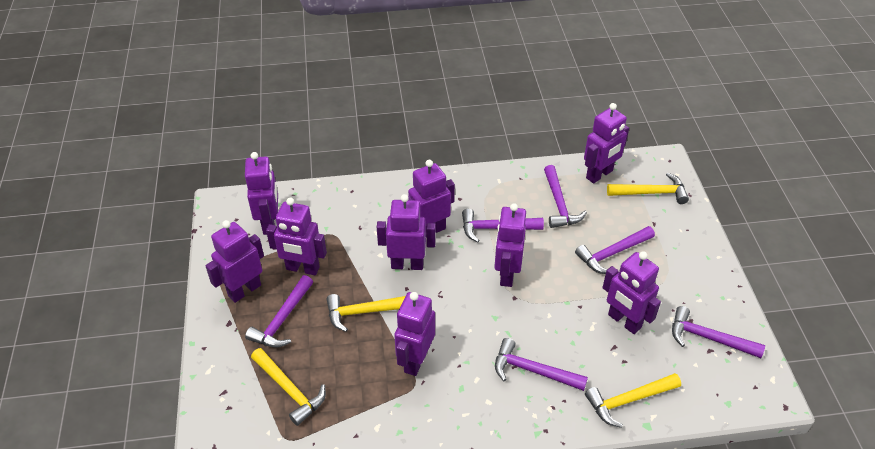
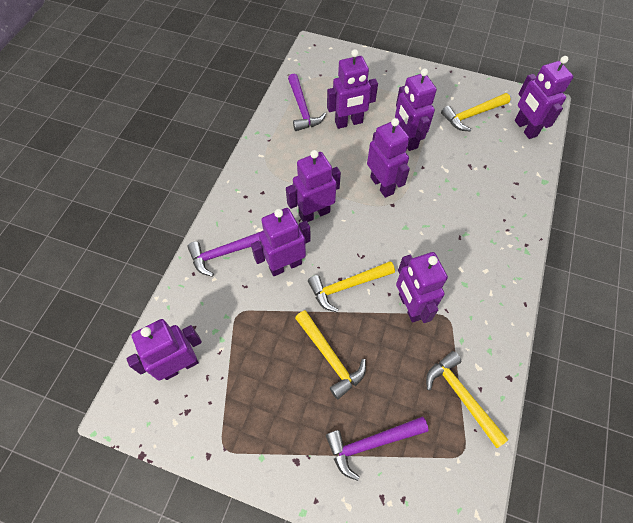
purple hammer: 6 -> 3
purple robot: 9 -> 8

